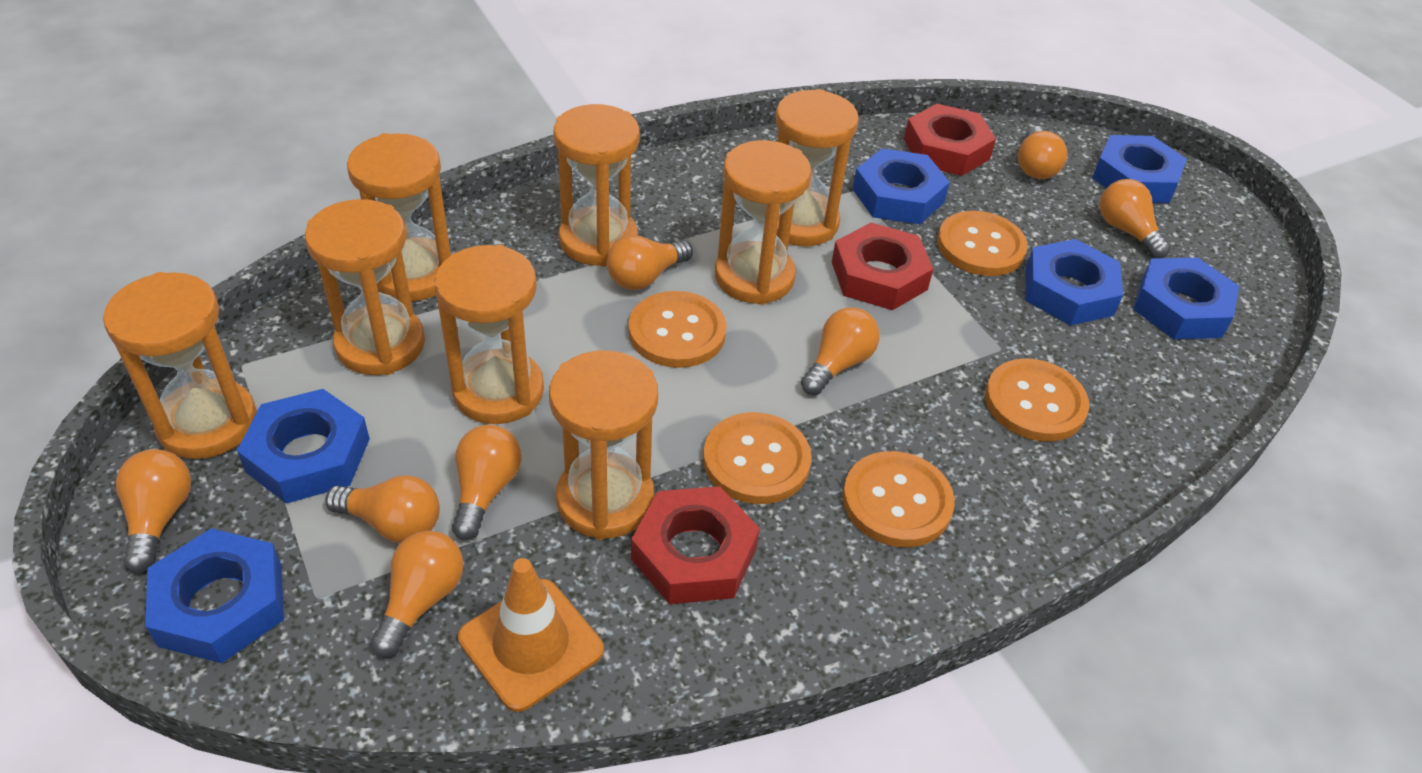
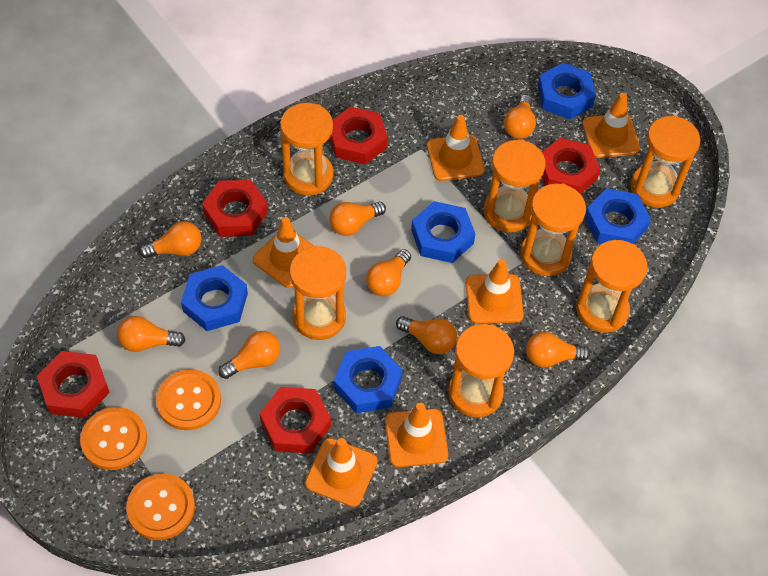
blue nut: 6 -> 5
orange button: 5 -> 3
orange hourglass: 8 -> 7
orange traffic cone: 1 -> 6
red nut: 3 -> 5

